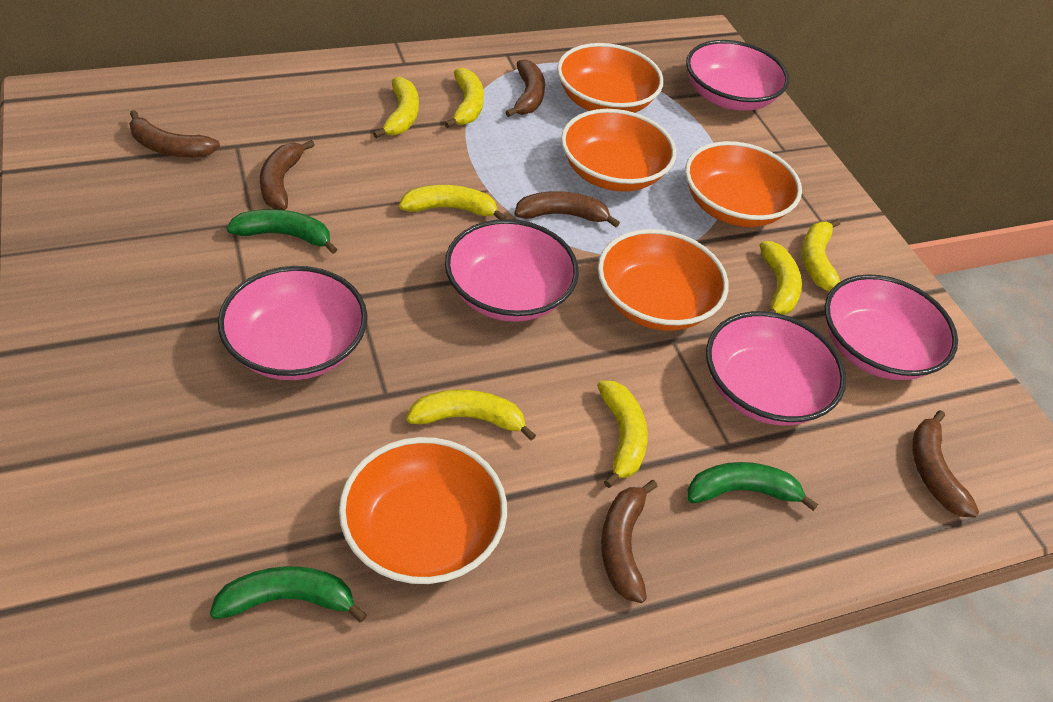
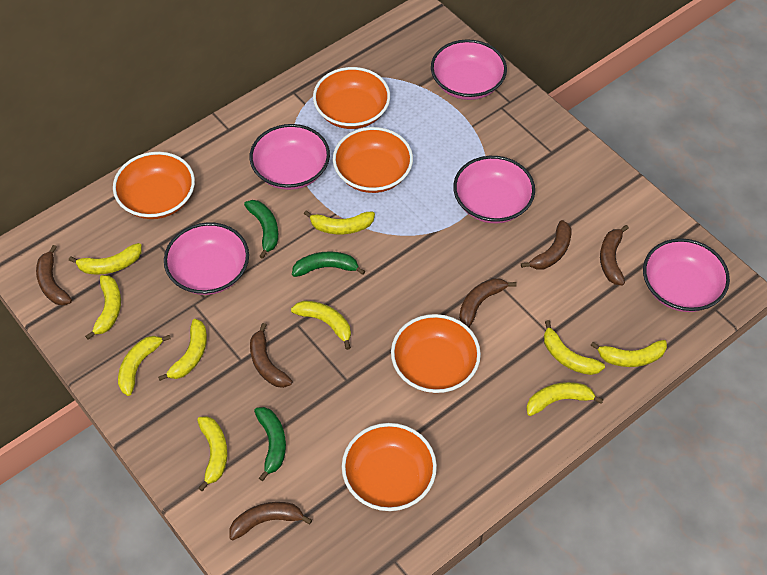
yellow banana: 7 -> 10

